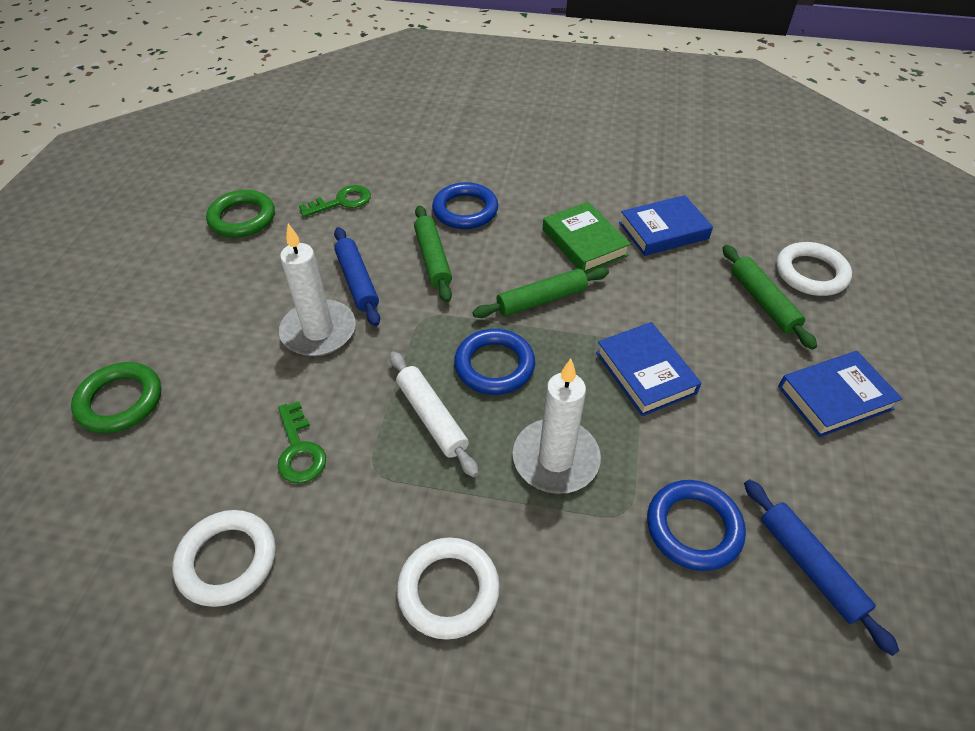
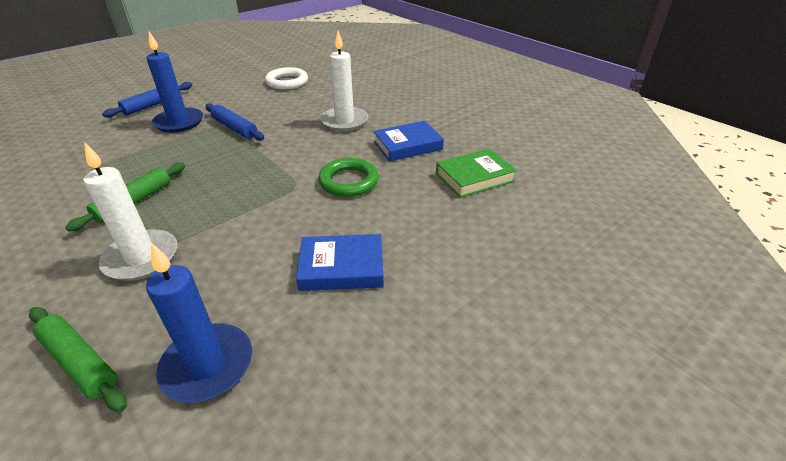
blue book: 3 -> 2
blue candle: 0 -> 2
blue ring: 3 -> 0
green key: 2 -> 0
green ring: 2 -> 1
green rolling pin: 3 -> 2
white ring: 3 -> 1
white rolling pin: 1 -> 0

